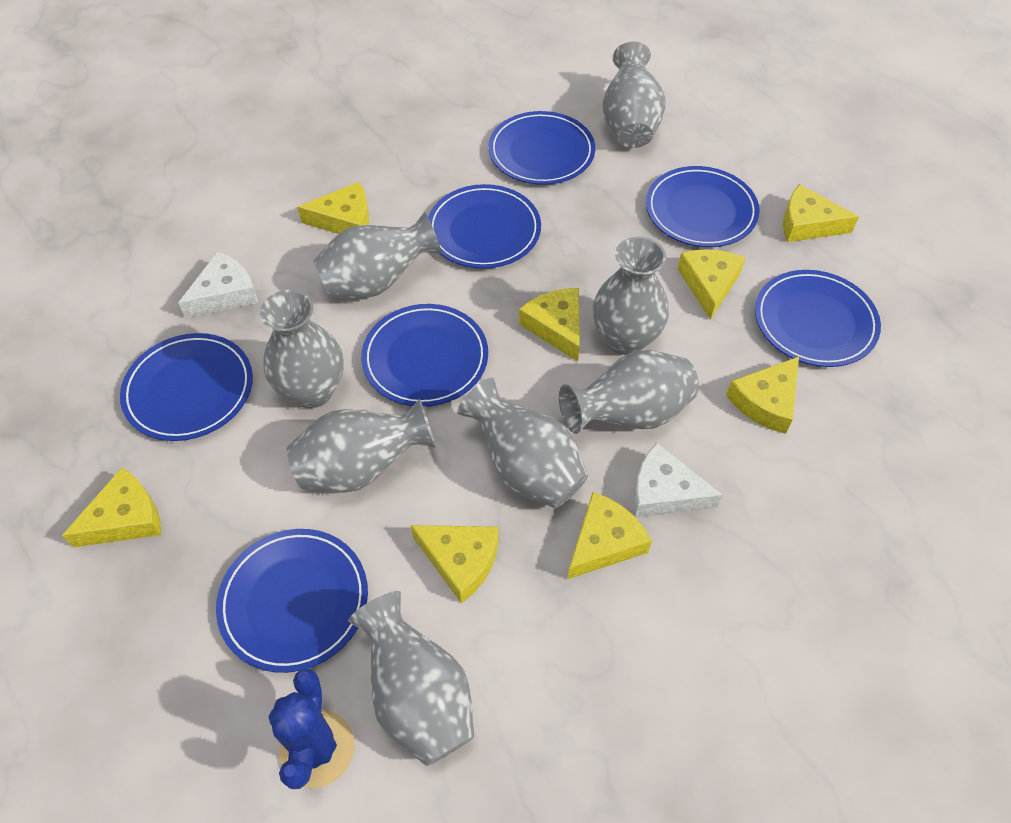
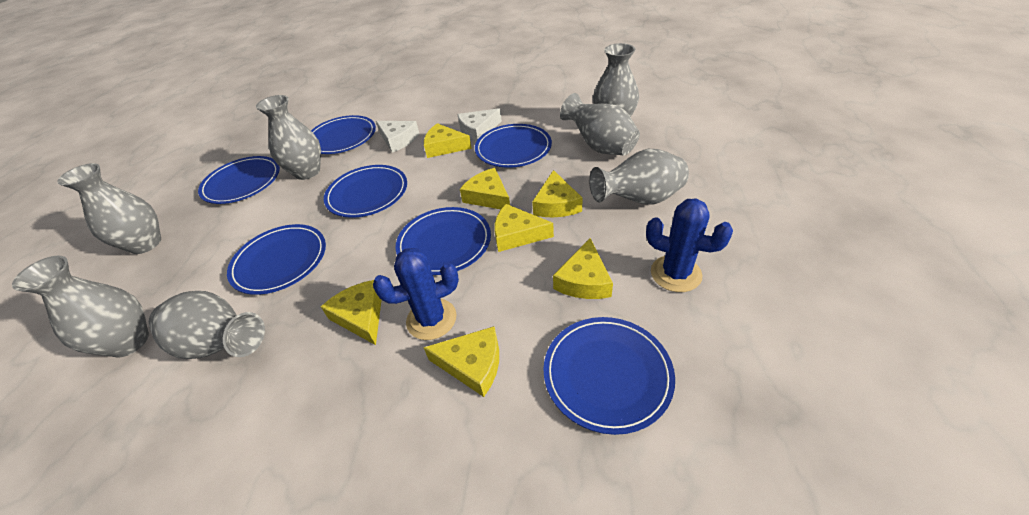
blue cactus: 1 -> 2
grey vase: 8 -> 7
yellow cheese: 8 -> 7

